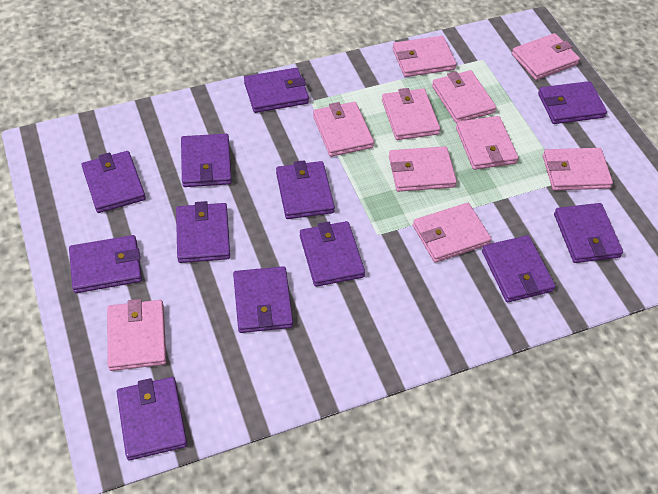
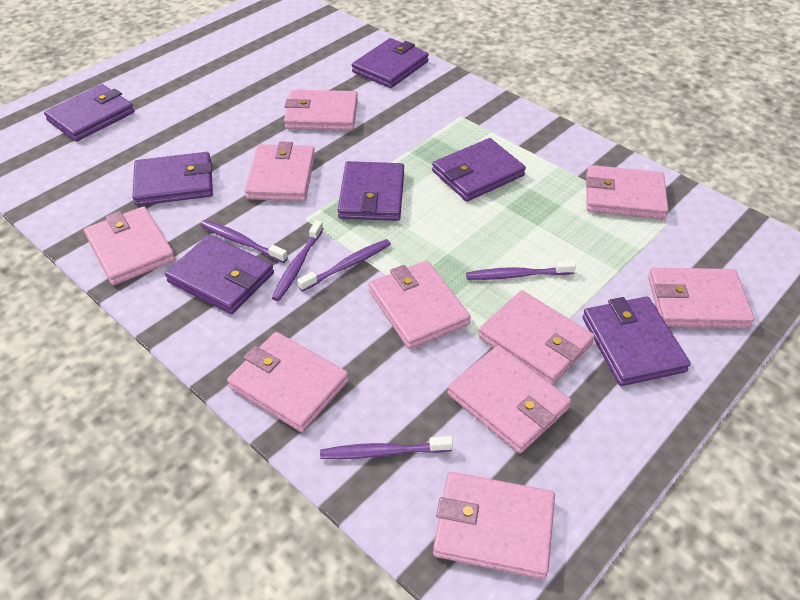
purple toothbrush: 0 -> 5
purple wallet: 12 -> 7

